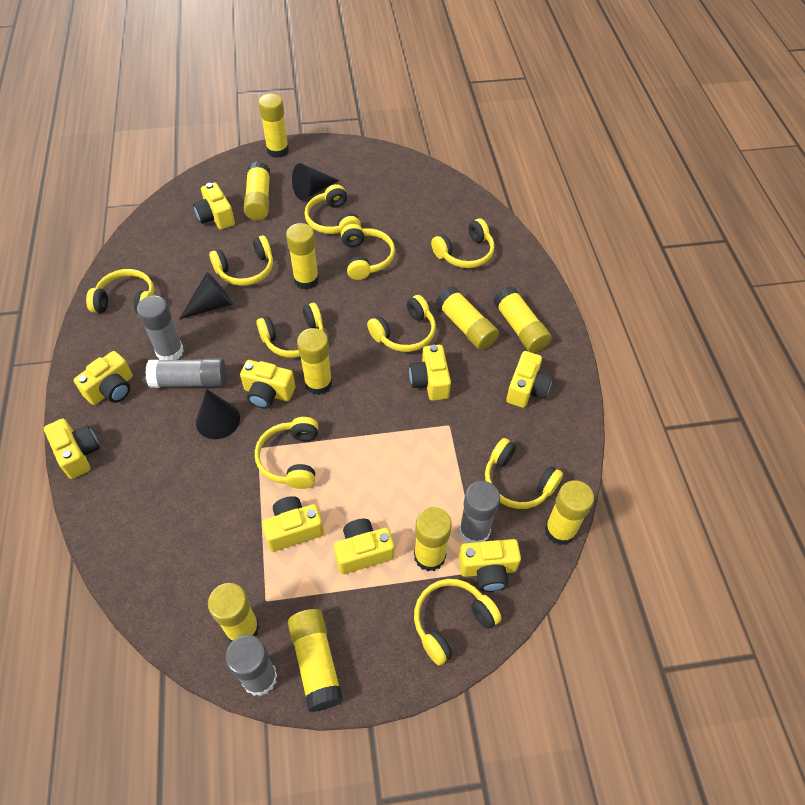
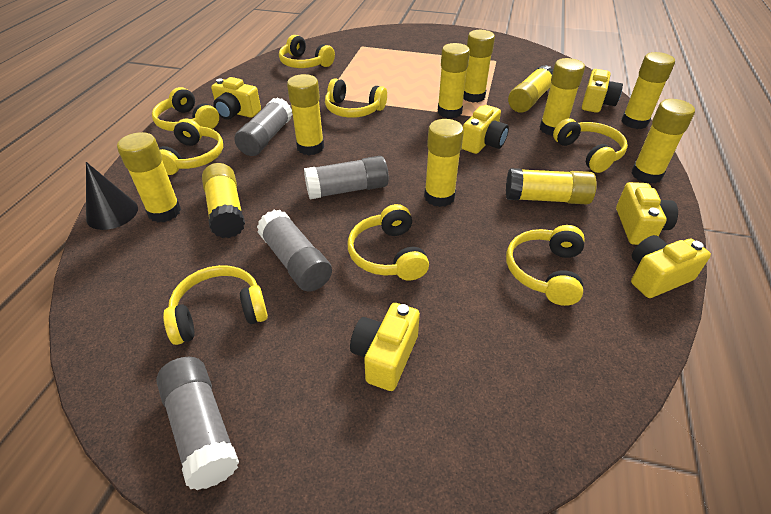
black cone: 3 -> 1
yellow camera: 9 -> 6
yellow glue stick: 10 -> 11
yellow headphones: 10 -> 8

